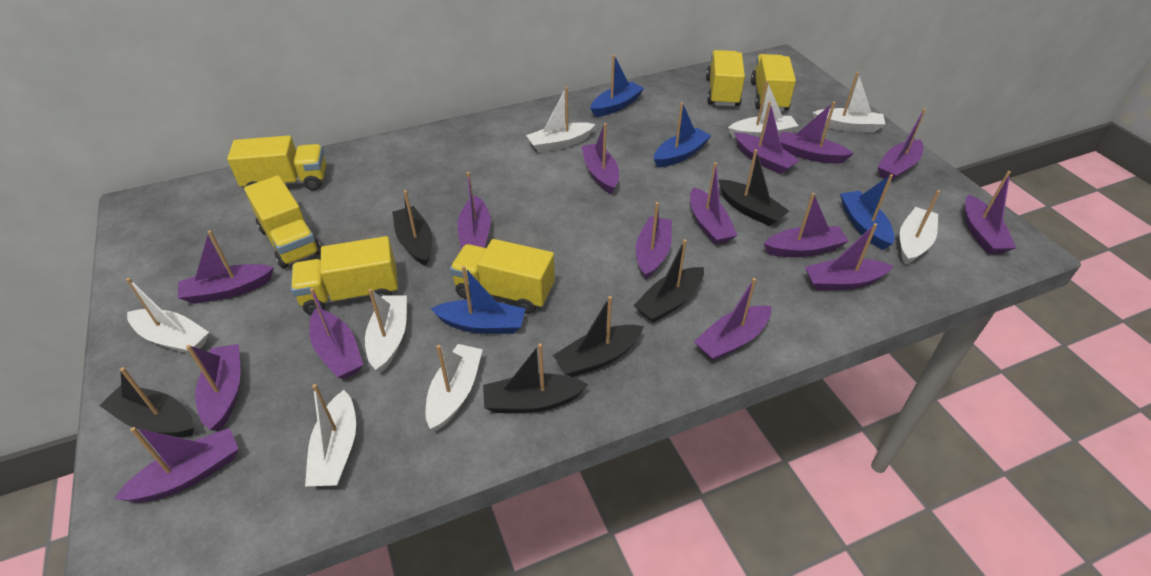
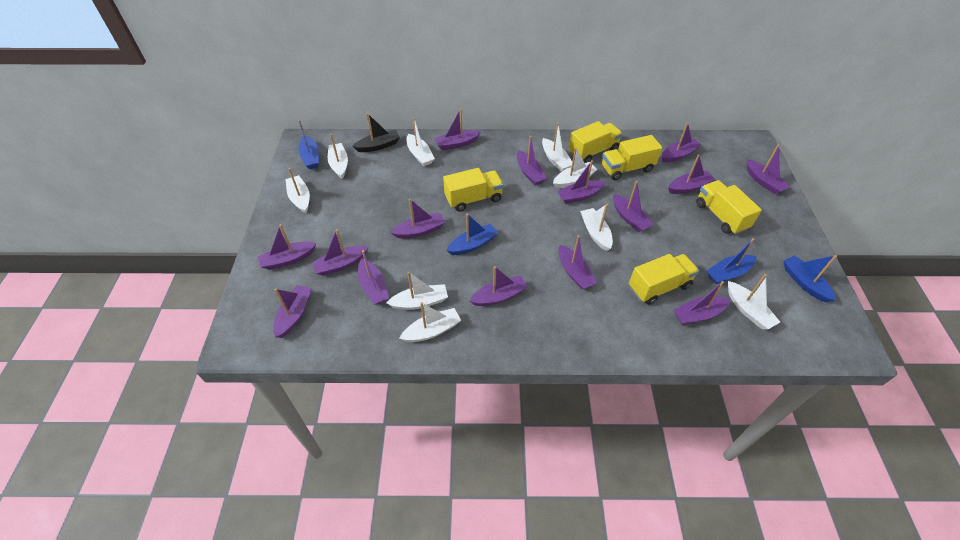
black boat: 6 -> 1
white boat: 8 -> 9
yellow truck: 6 -> 5

